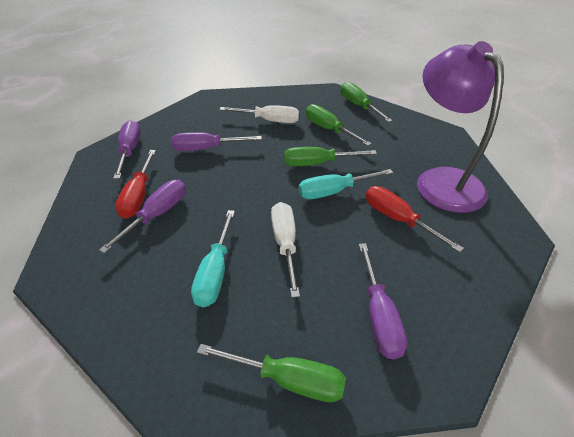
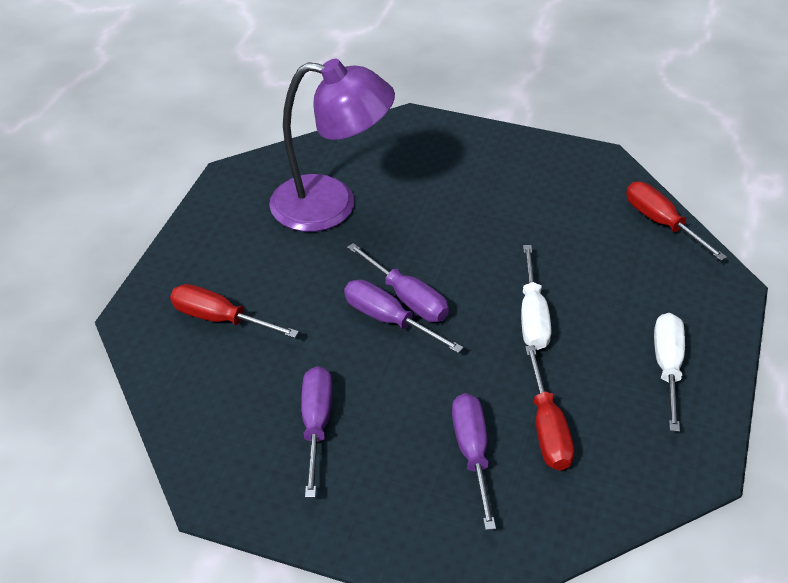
green screwdriver: 4 -> 0
red screwdriver: 2 -> 3
turquoise screwdriver: 2 -> 0

